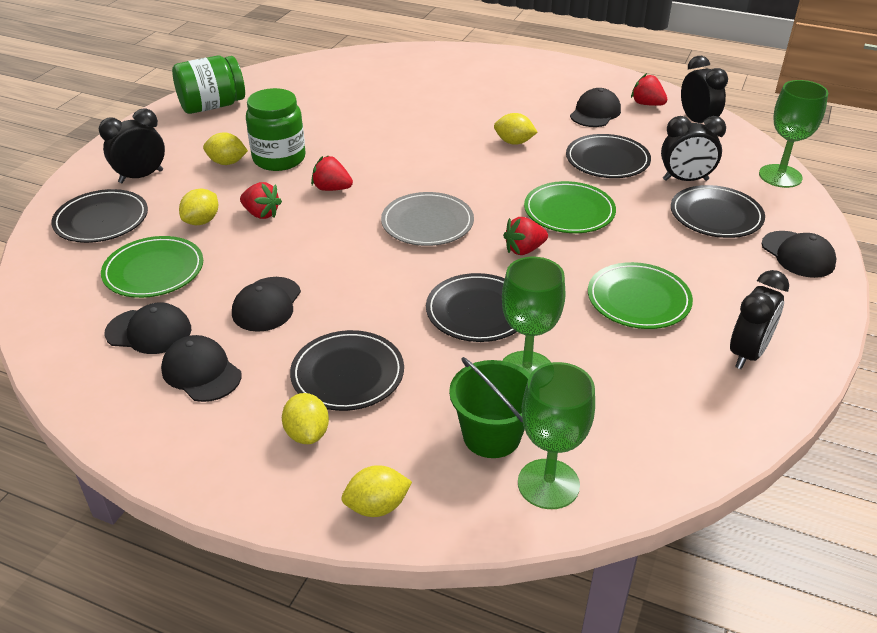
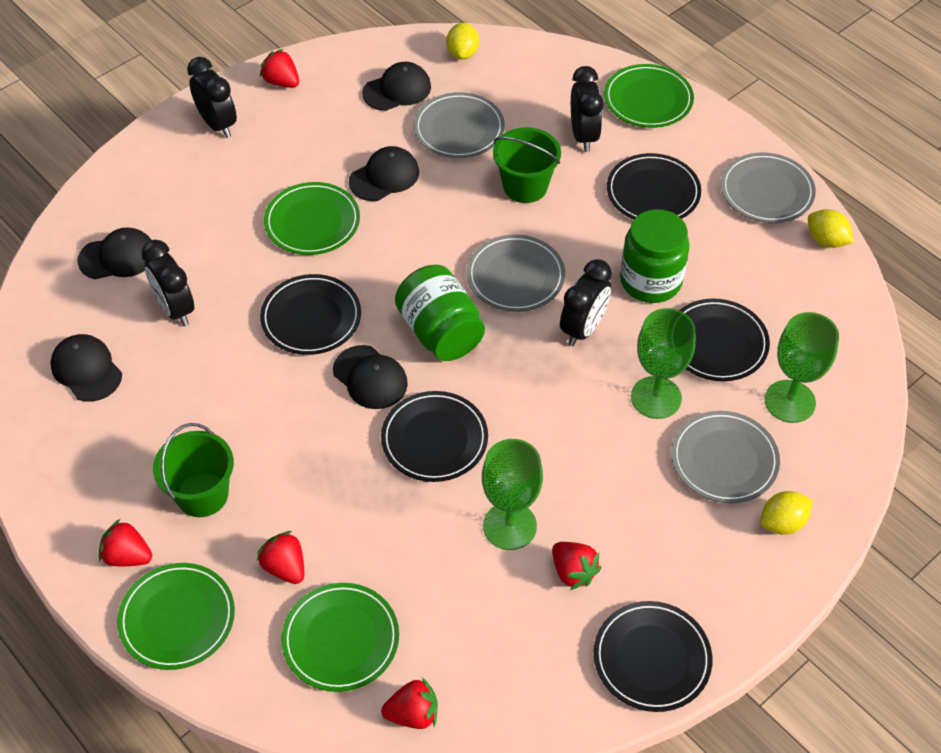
green bucket: 1 -> 2
green plate: 3 -> 4
grey plate: 1 -> 4
red strawberry: 4 -> 5
yellow lemon: 5 -> 3

